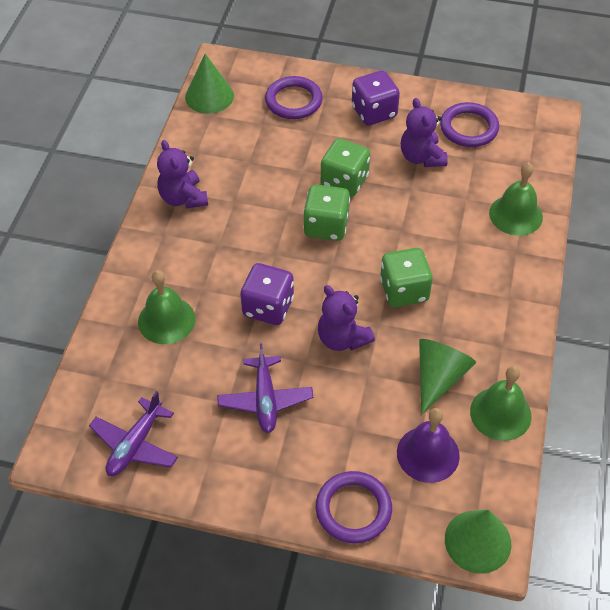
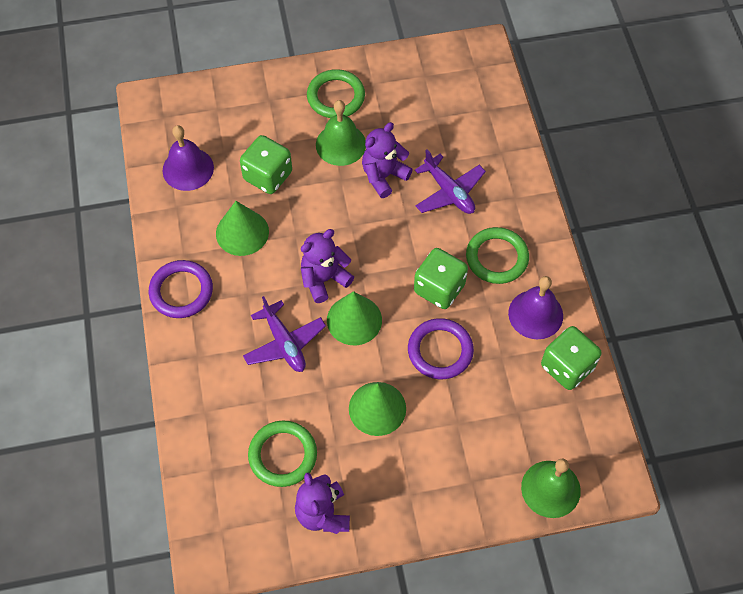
green bell: 3 -> 2
green ring: 0 -> 3
purple bell: 1 -> 2
purple dice: 2 -> 0
purple ring: 3 -> 2

